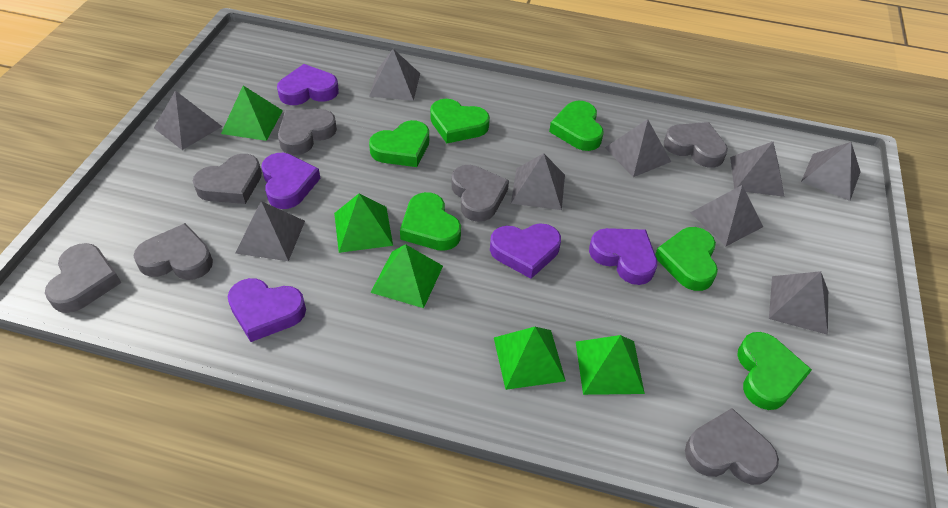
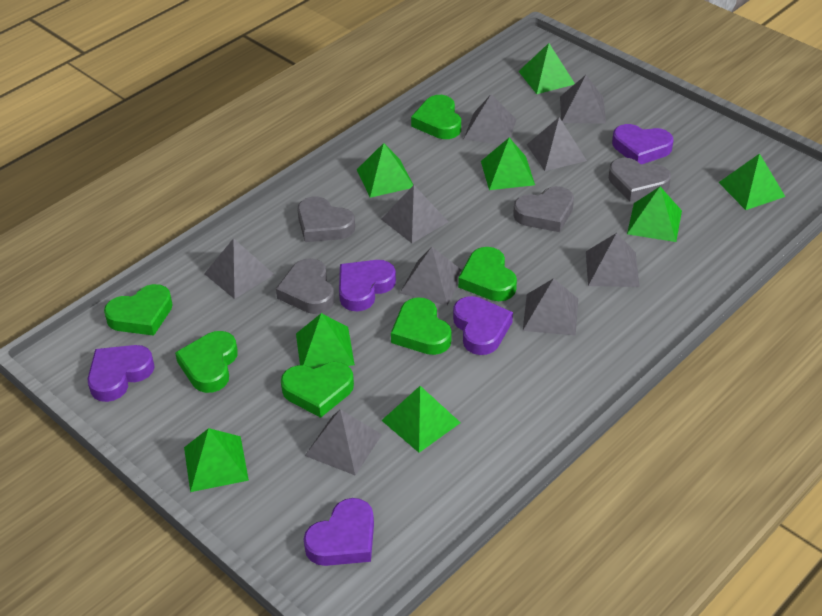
green pyramid: 5 -> 8
grey heart: 7 -> 4

